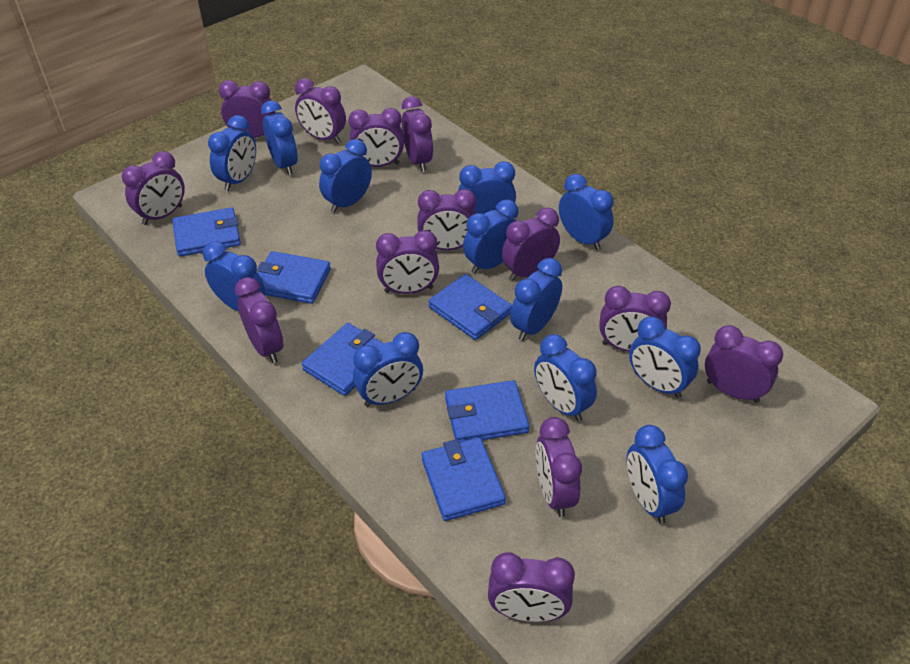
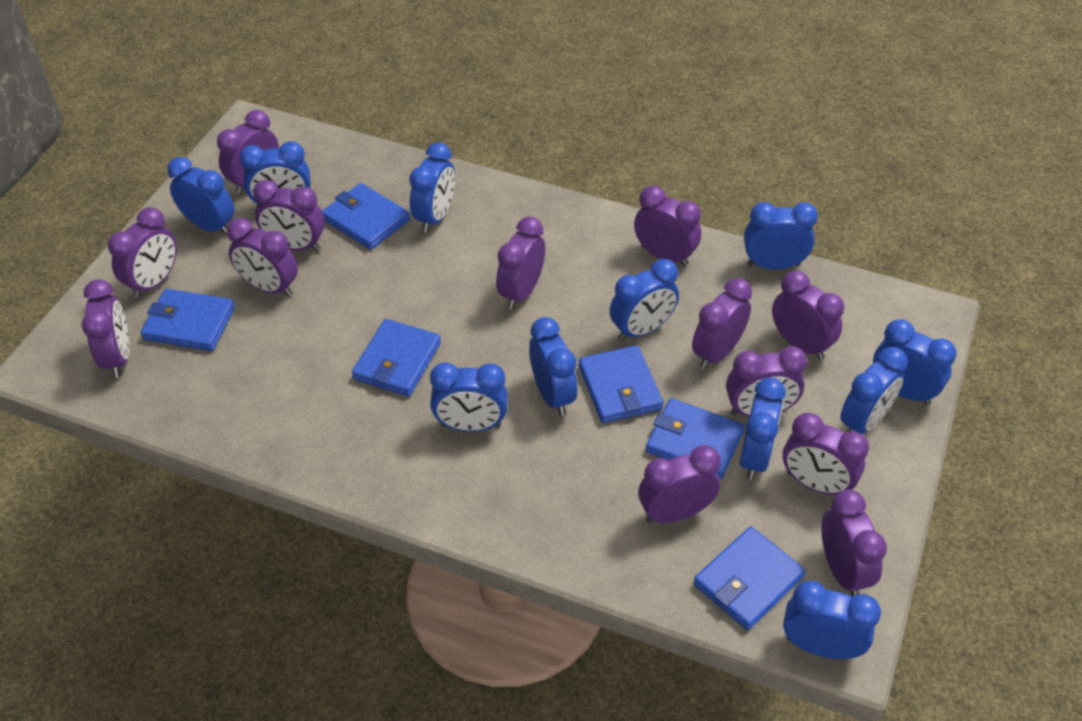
blue clock: 12 -> 11

